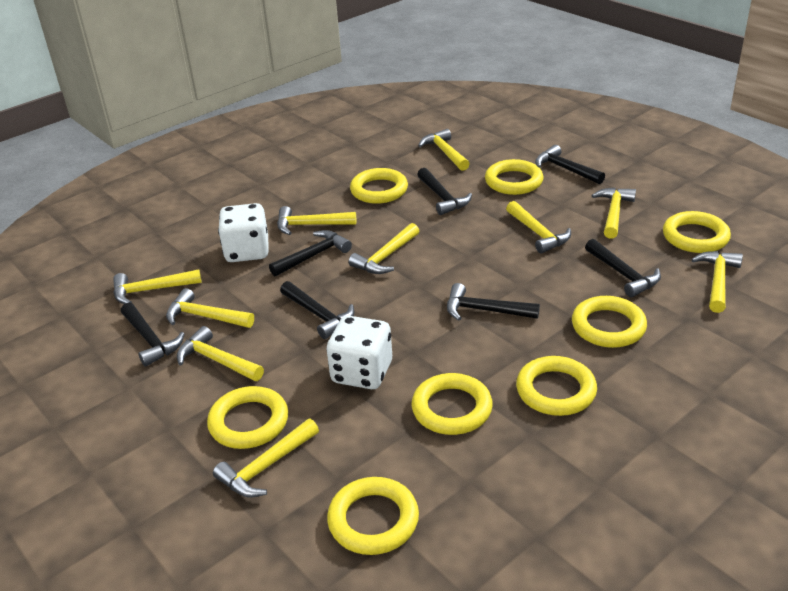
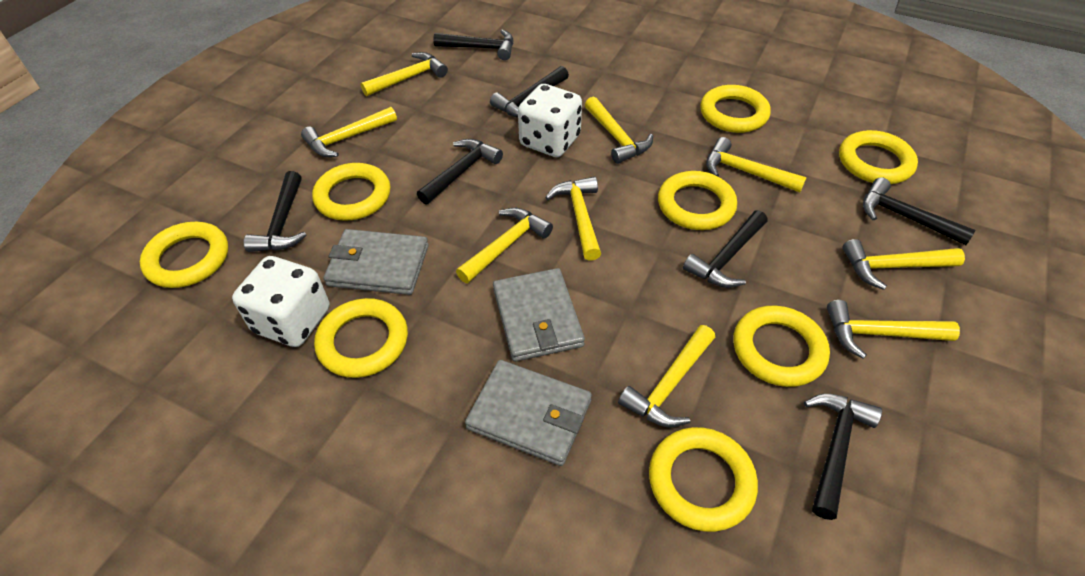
grey wallet: 0 -> 3
yellow hammer: 10 -> 9

